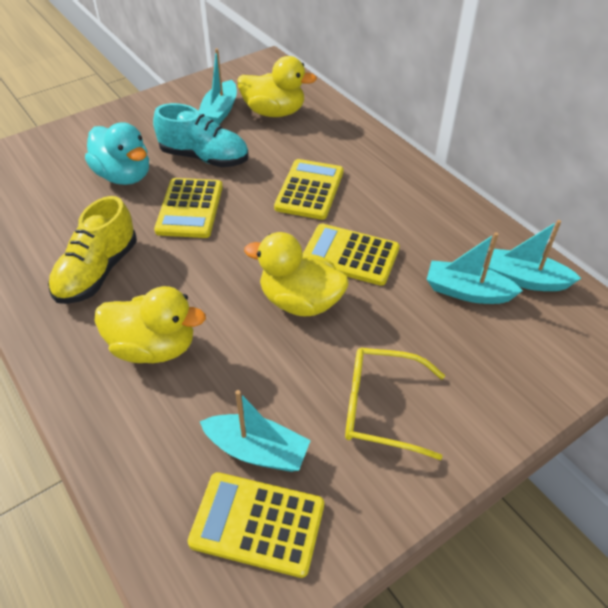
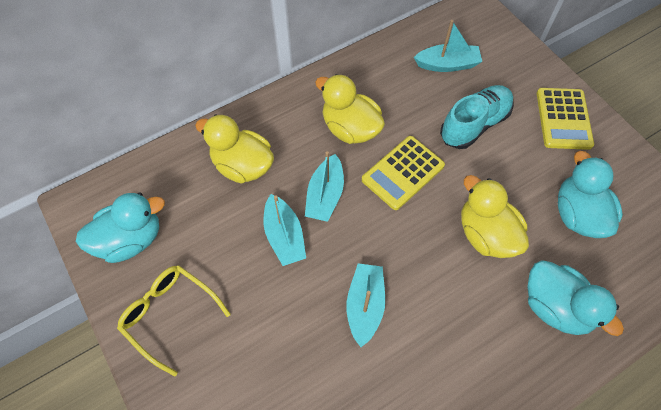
turquoise duck: 1 -> 3
yellow calculator: 4 -> 2
yellow shoe: 1 -> 0

